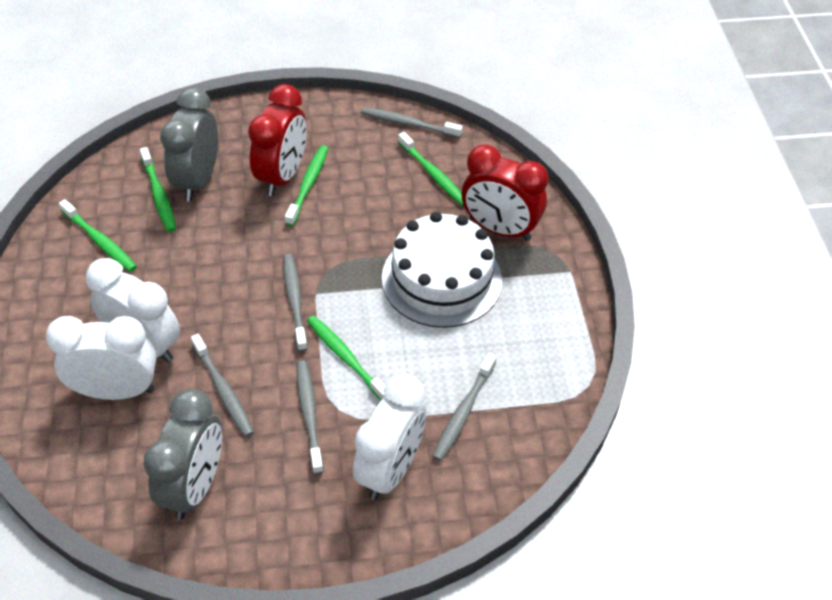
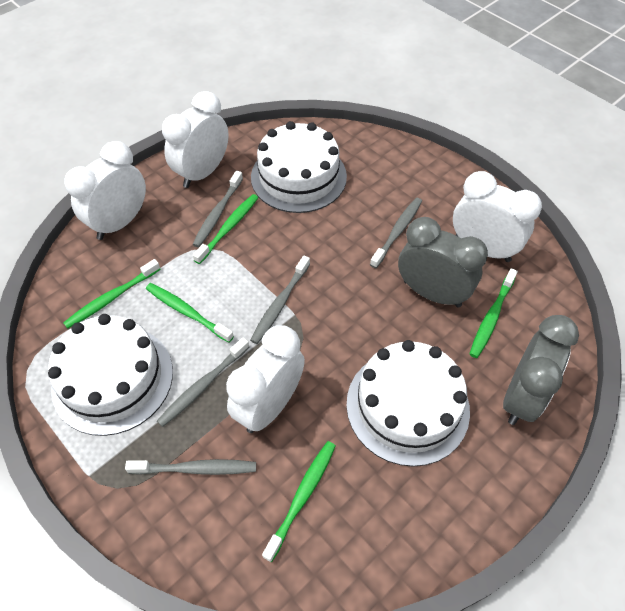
red clock: 2 -> 0
white cake: 1 -> 3
white clock: 3 -> 4

